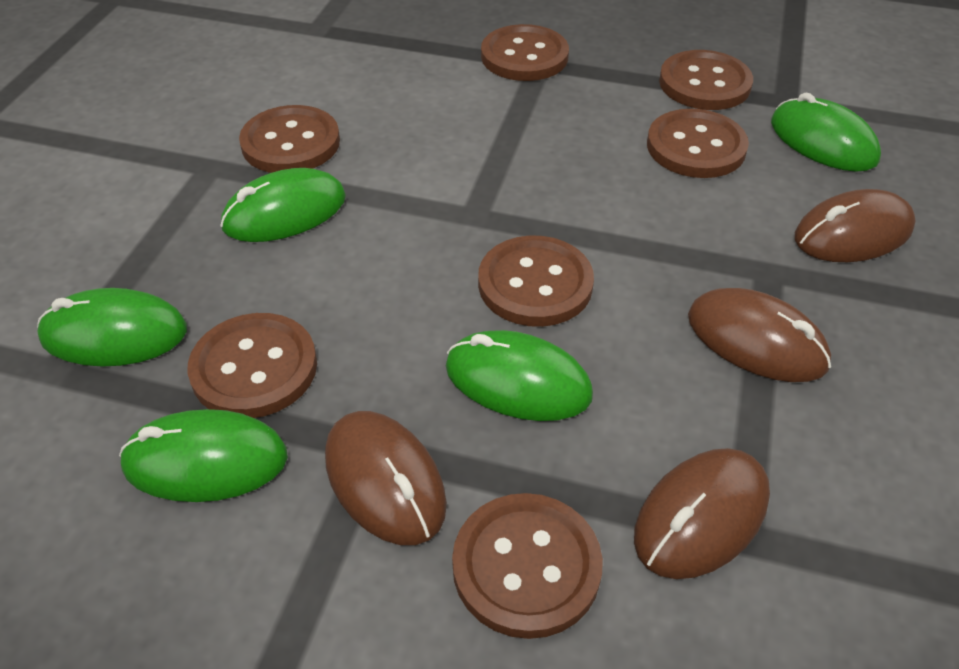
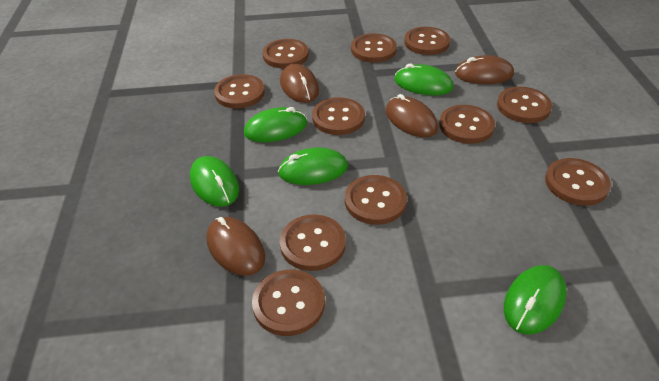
brown button: 7 -> 11

